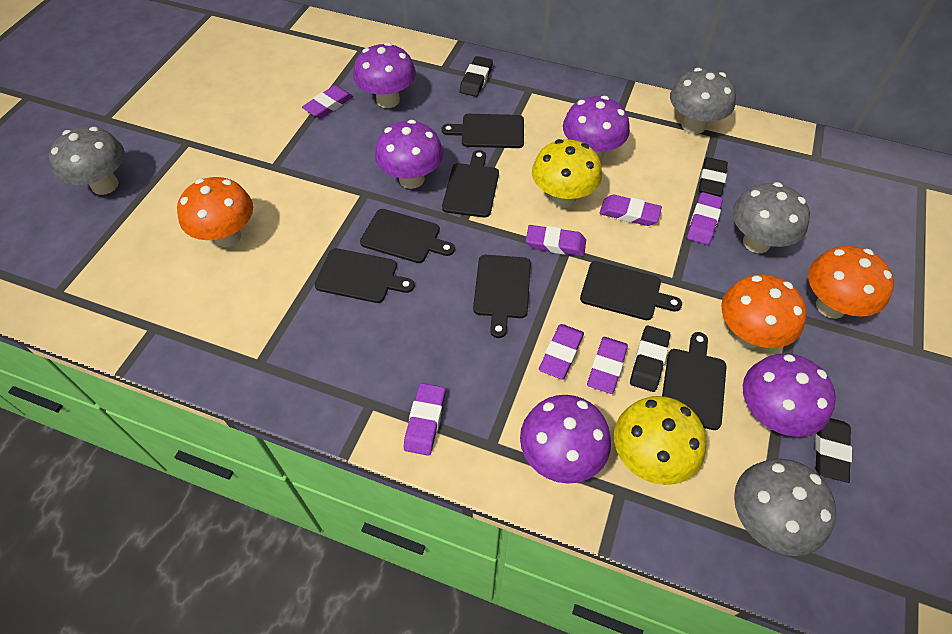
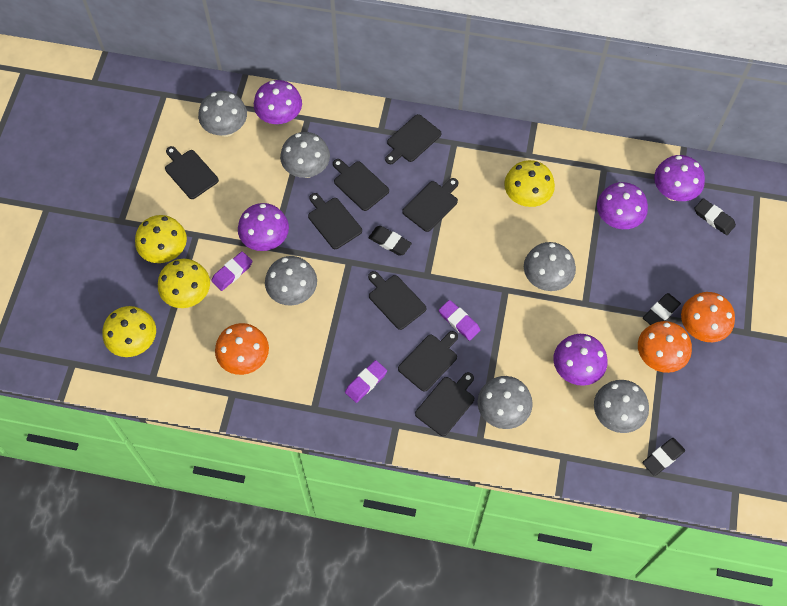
black cutting board: 7 -> 8
grey mushroom: 4 -> 6
purple eraser: 7 -> 3
yellow mushroom: 2 -> 4

